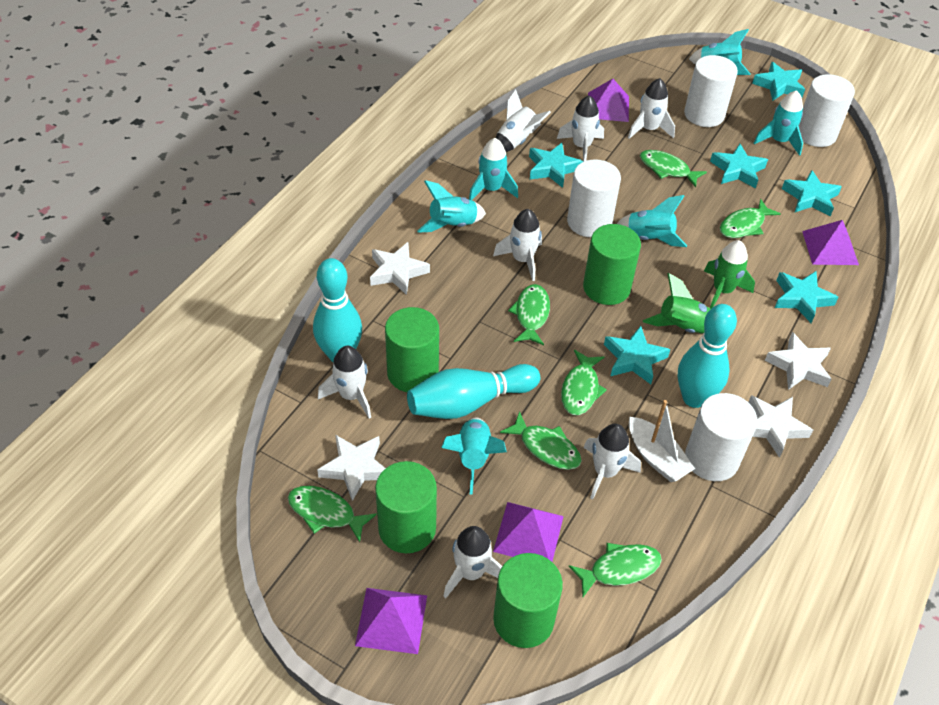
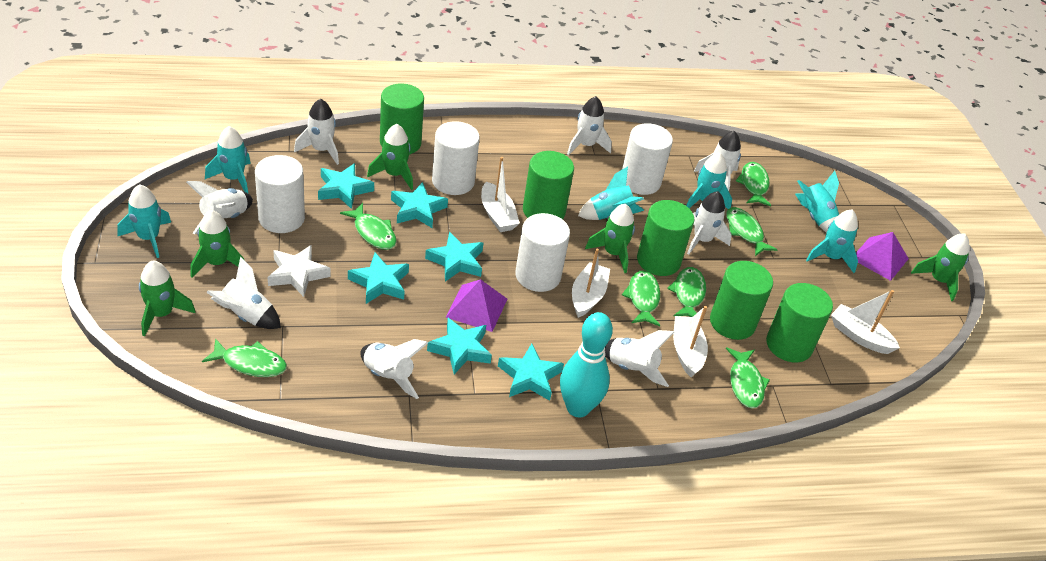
green cylinder: 4 -> 5
green rocket: 2 -> 5
purple pyramid: 4 -> 2
turquoise bowling pin: 3 -> 1
white boat: 1 -> 4
white rocket: 7 -> 8
white star: 4 -> 1

